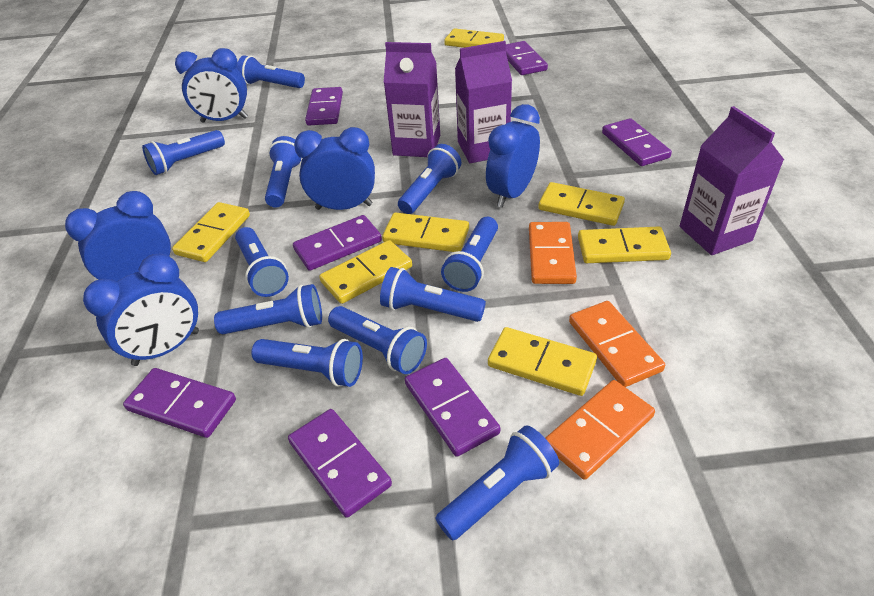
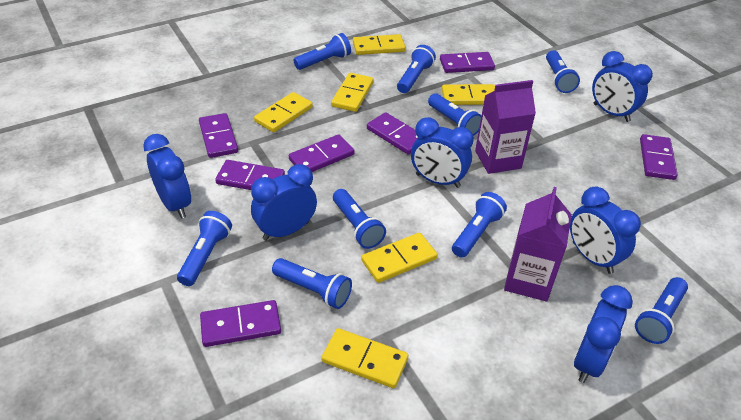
blue clock: 5 -> 6
blue flashlight: 11 -> 9
orange domino: 3 -> 0
purple carton: 3 -> 2
yellow domino: 7 -> 6

